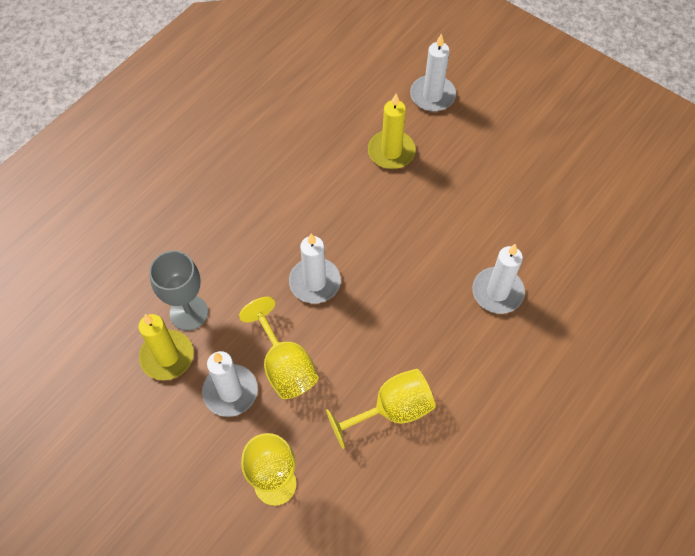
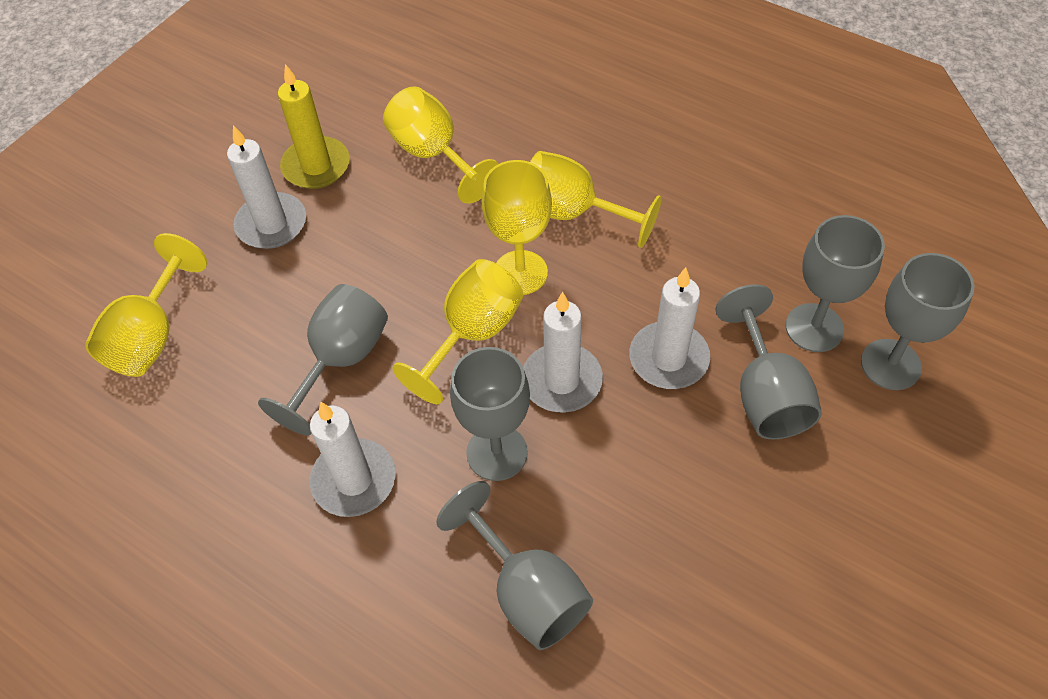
grey goblet: 1 -> 6
yellow candle: 2 -> 1
yellow goblet: 3 -> 5

